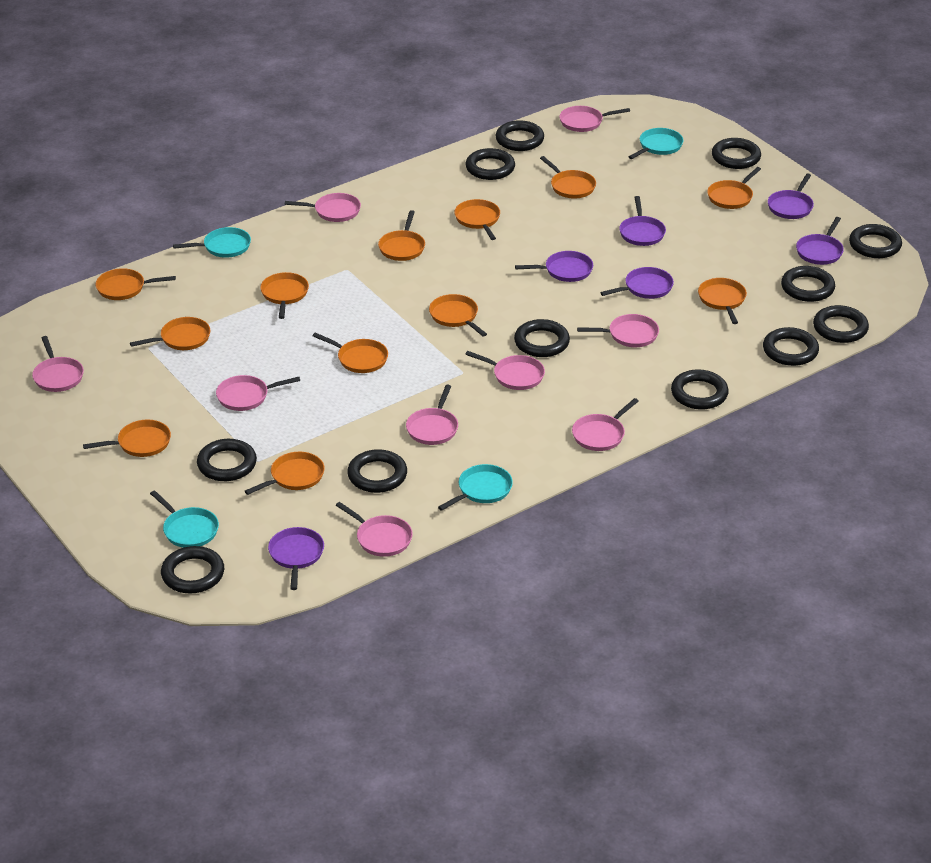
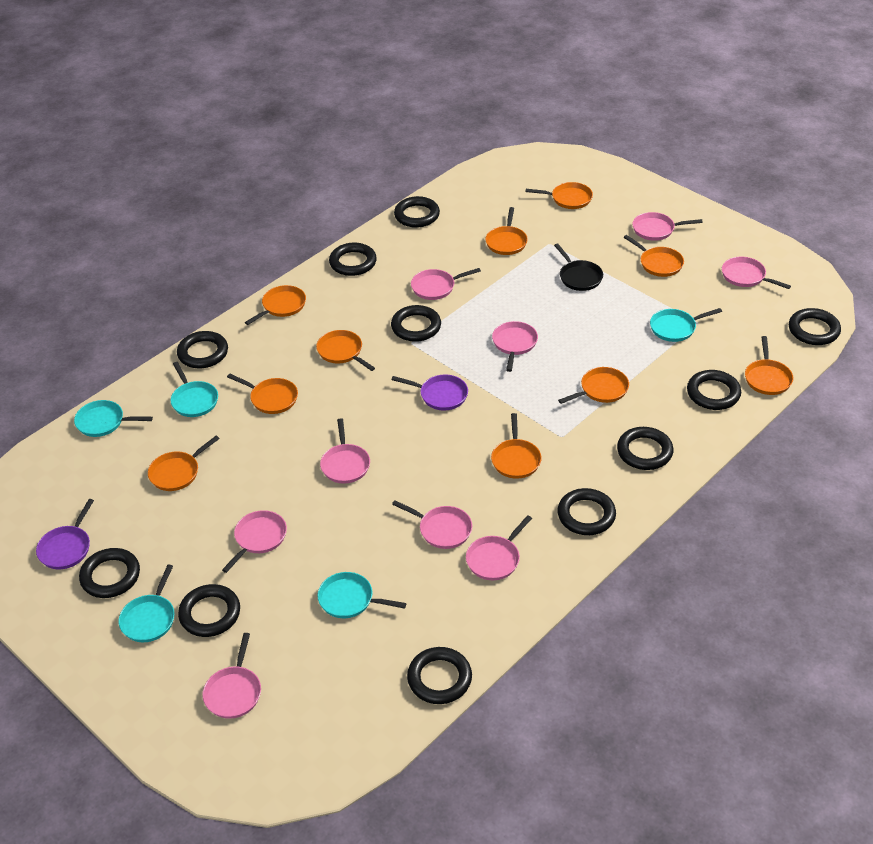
black pan: 0 -> 1
black ring: 12 -> 11
orange pan: 12 -> 10
purple pan: 6 -> 2
turquoise pan: 4 -> 5

